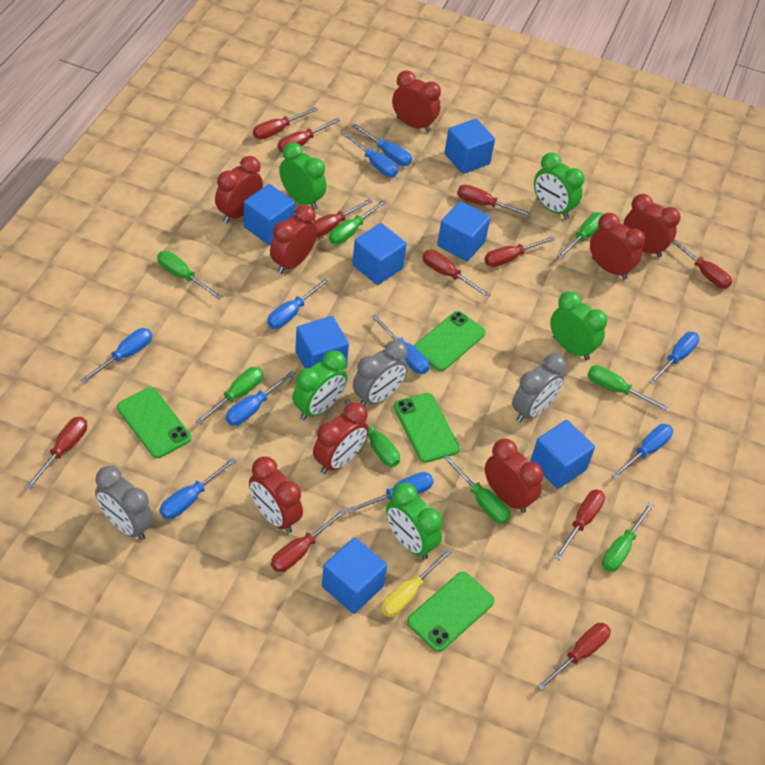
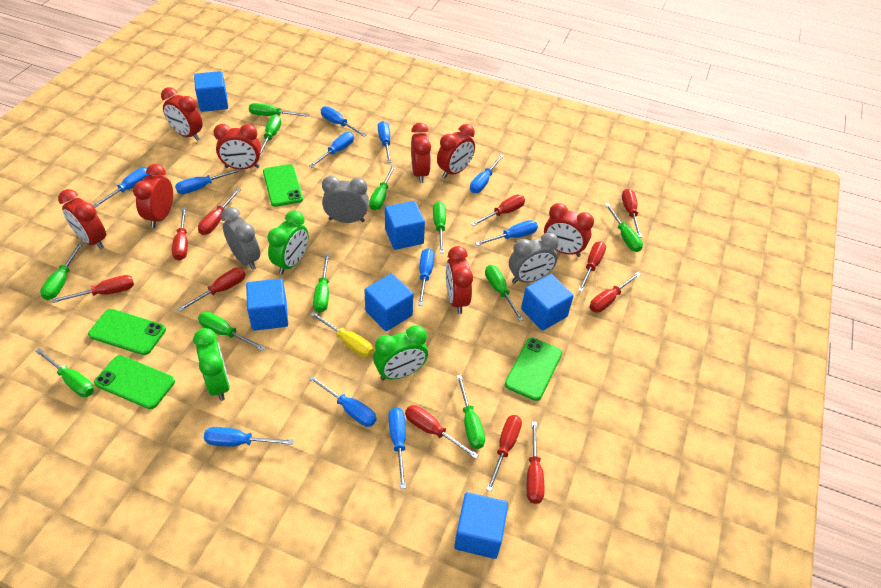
blue cube: 7 -> 6
blue screwdriver: 10 -> 11
green clock: 5 -> 3
green screwdriver: 8 -> 11

